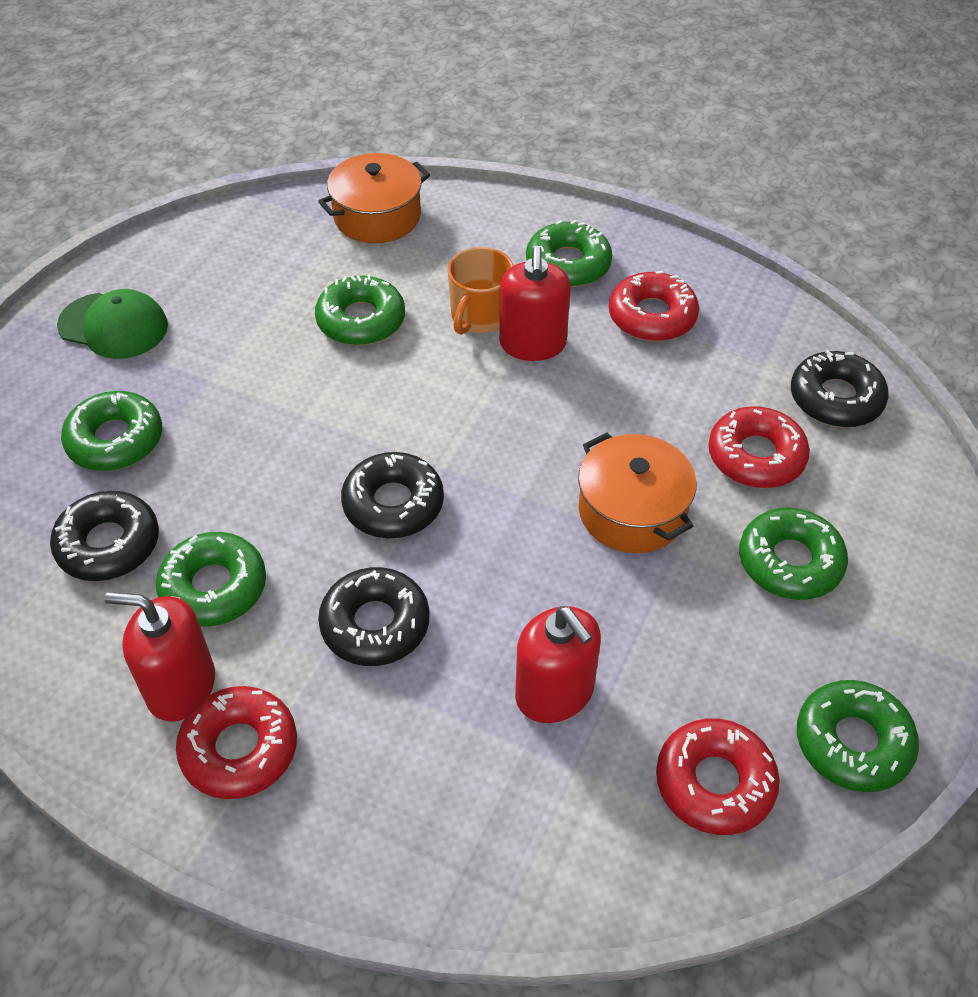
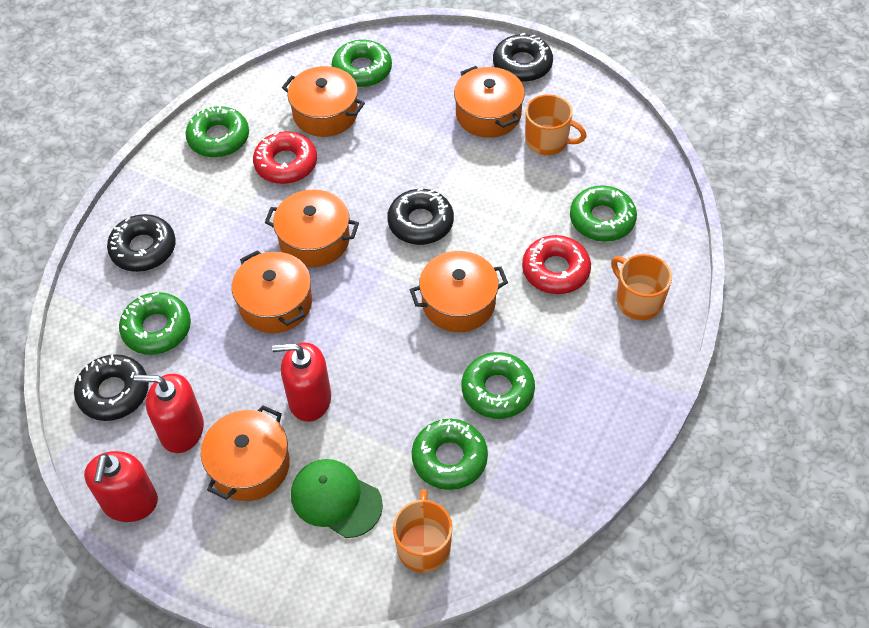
orange mug: 1 -> 3
orange pot: 2 -> 6
red donut: 4 -> 2

